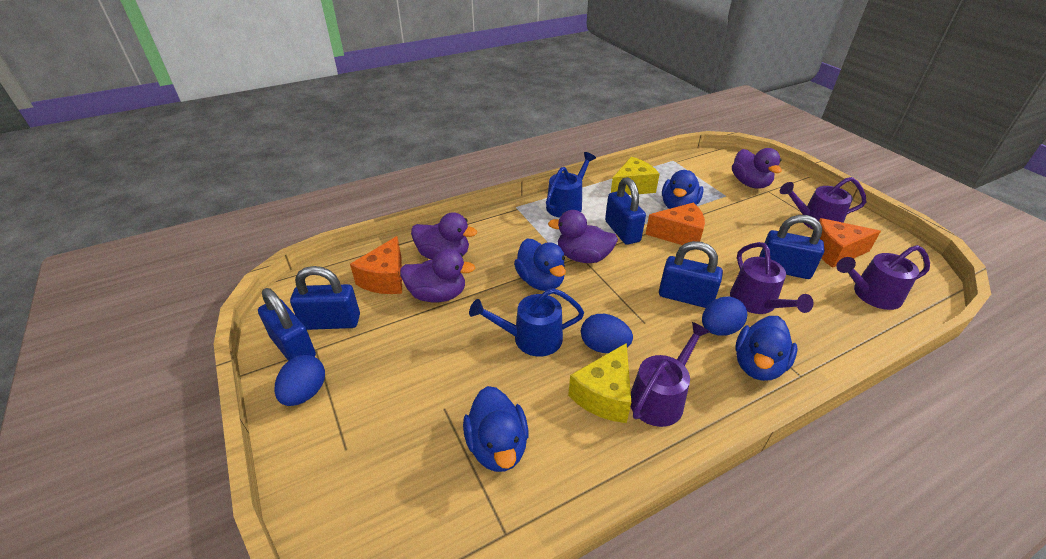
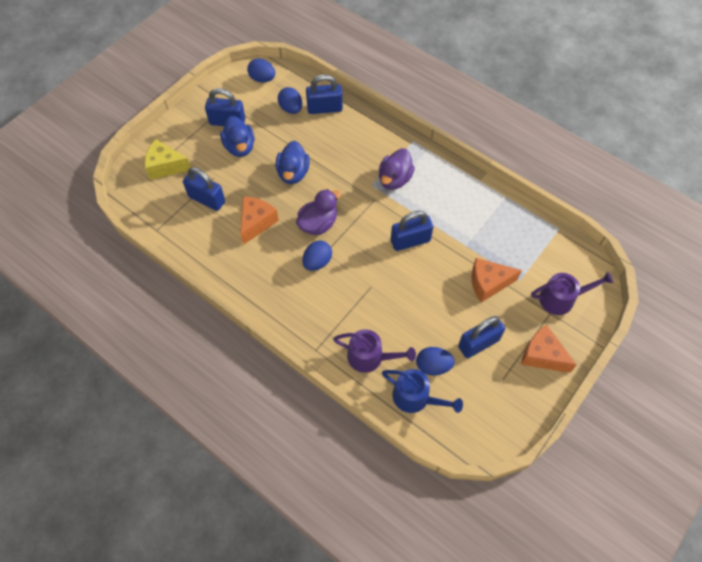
blue duck: 4 -> 2
blue egg: 3 -> 4
blue watering can: 2 -> 1
purple duck: 4 -> 2
purple watering can: 4 -> 2
yellow cheese: 2 -> 1

